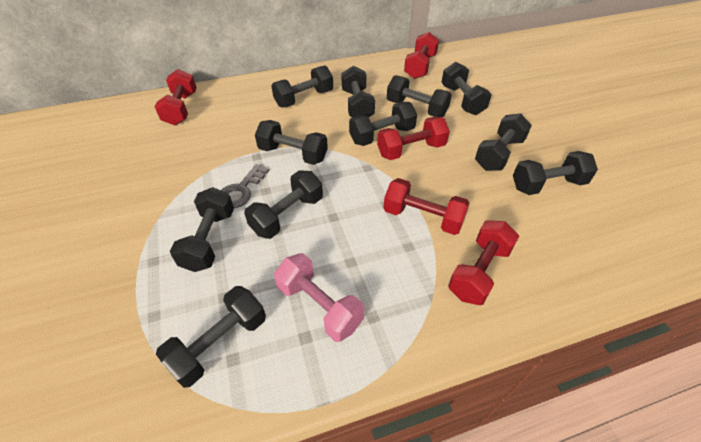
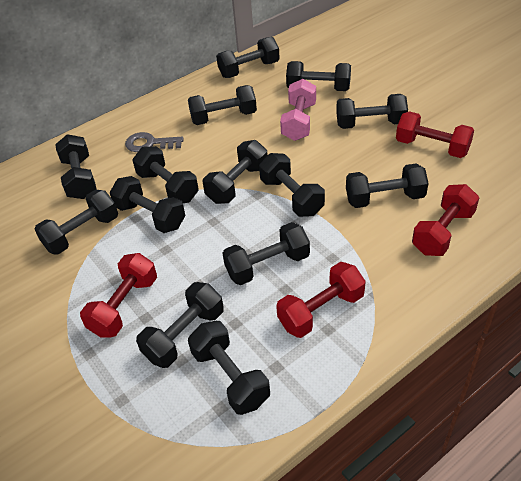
black dumbbell: 11 -> 14
red dumbbell: 5 -> 4

